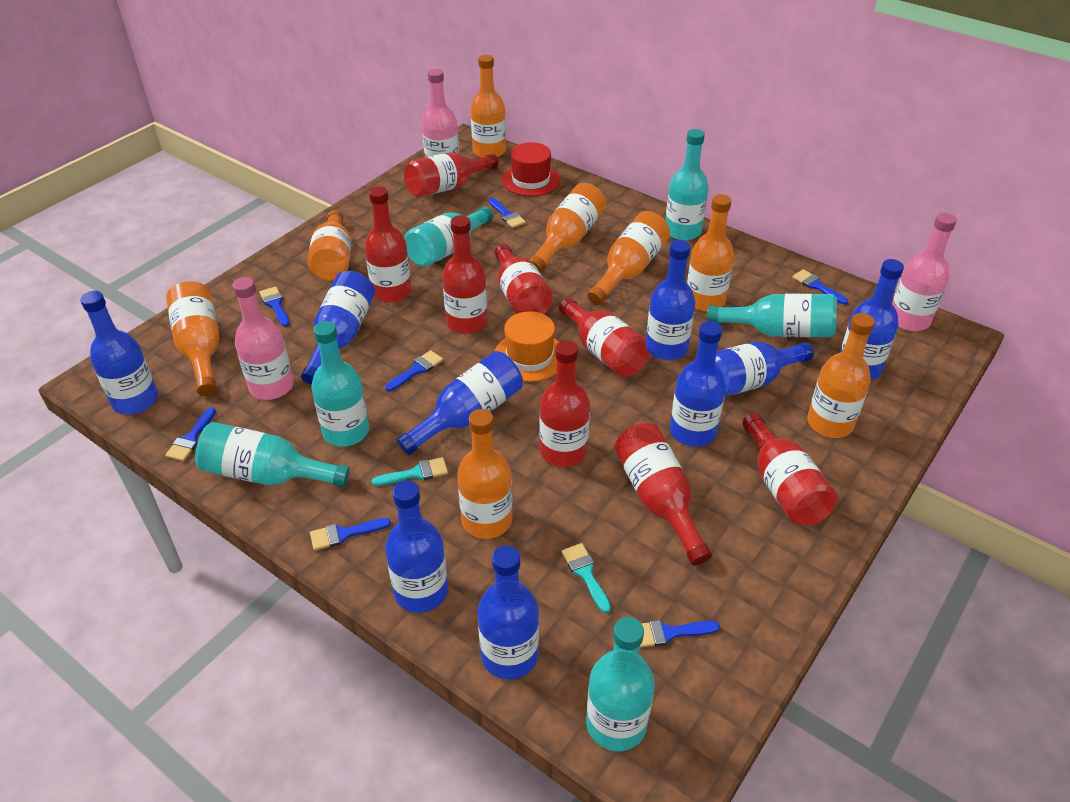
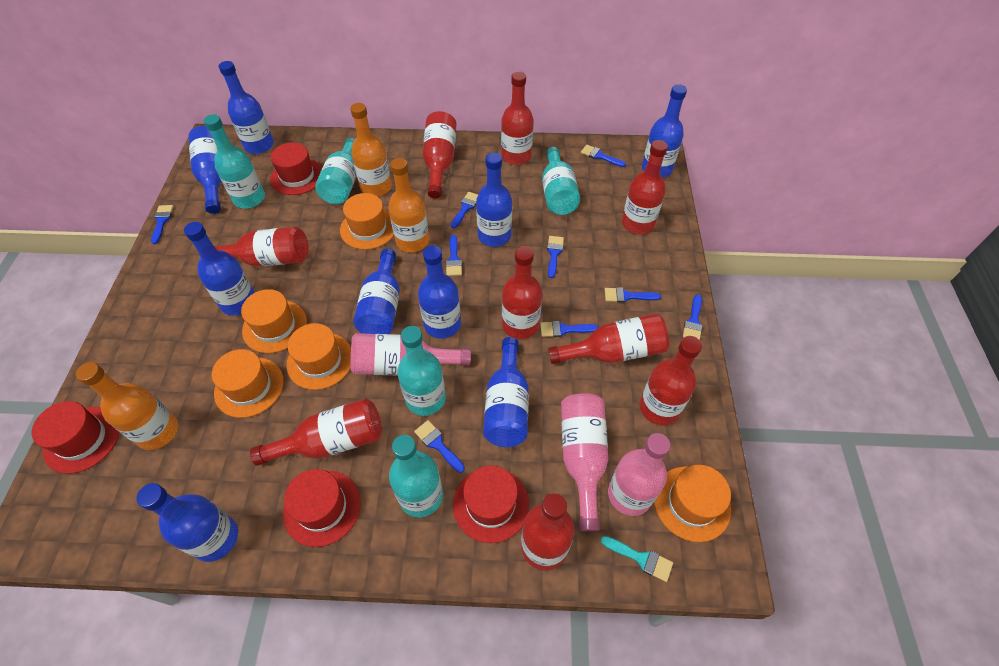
blue brush: 7 -> 9
orange bottle: 8 -> 3
orange hat: 1 -> 5
red bottle: 8 -> 9
red hat: 1 -> 4
turquoise bottle: 6 -> 5
turquoise brush: 2 -> 1

